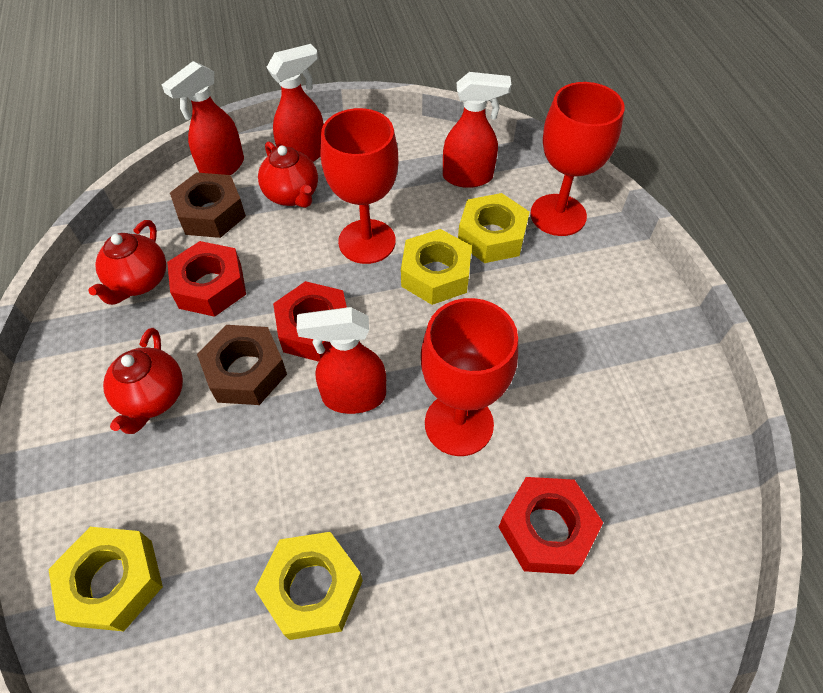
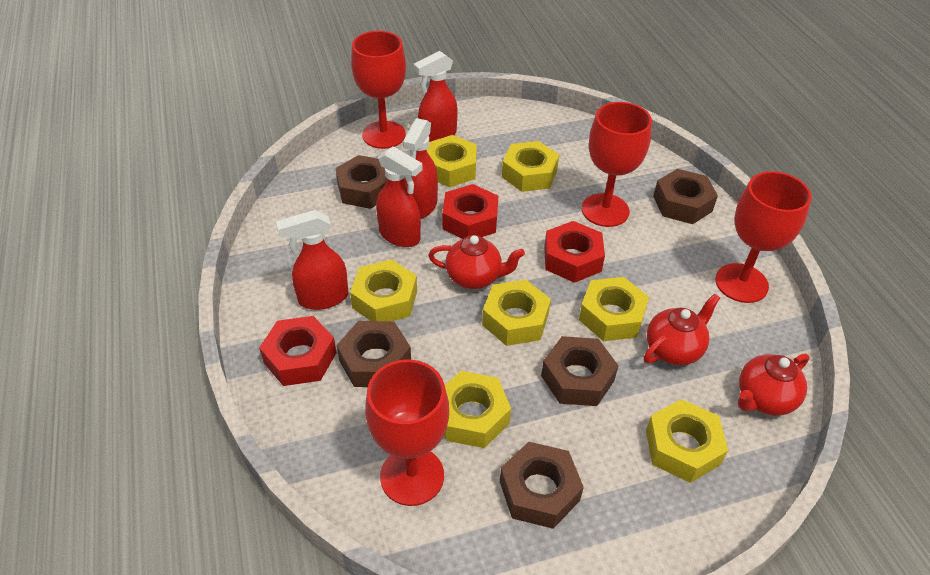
brown nut: 2 -> 5
red goblet: 3 -> 4
yellow nut: 4 -> 7

